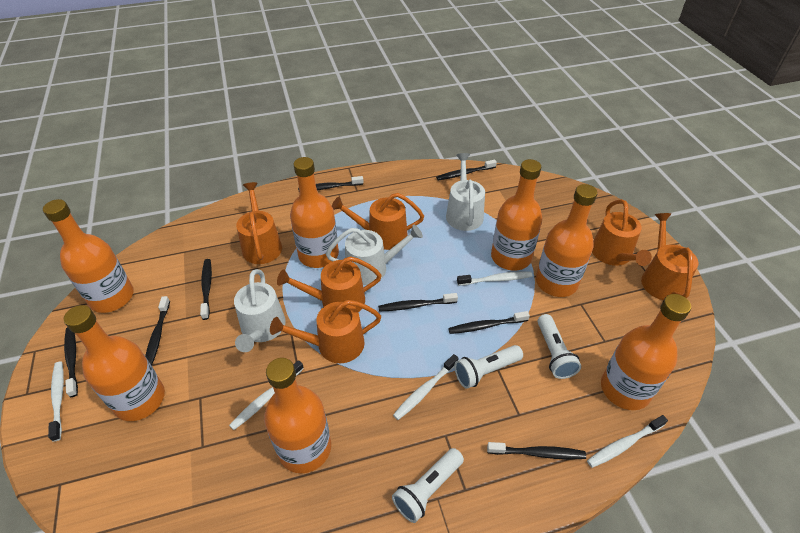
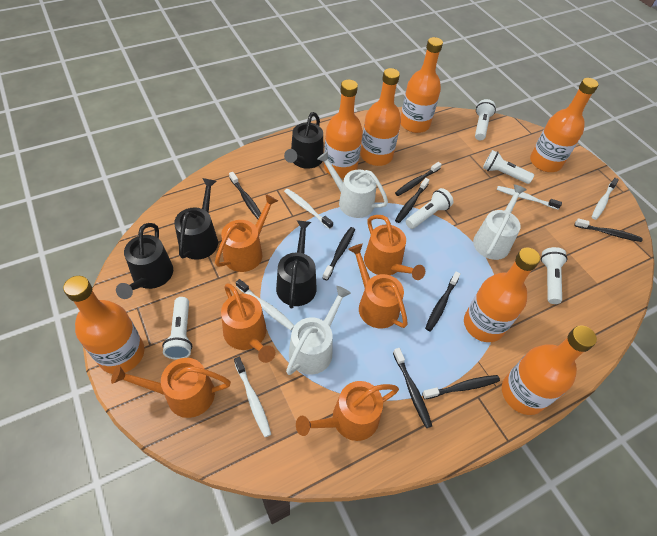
black watering can: 0 -> 4
white flashlight: 3 -> 5

